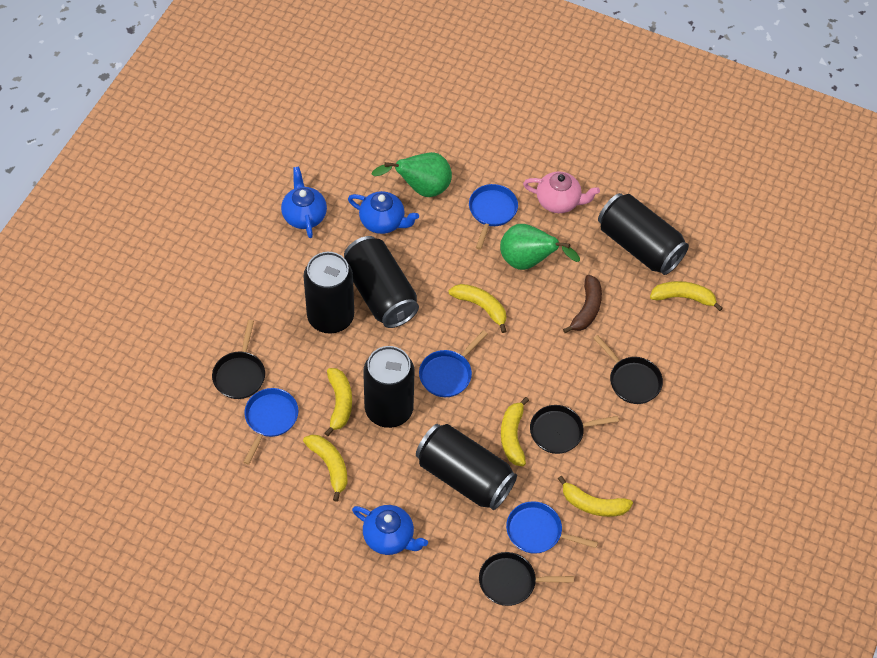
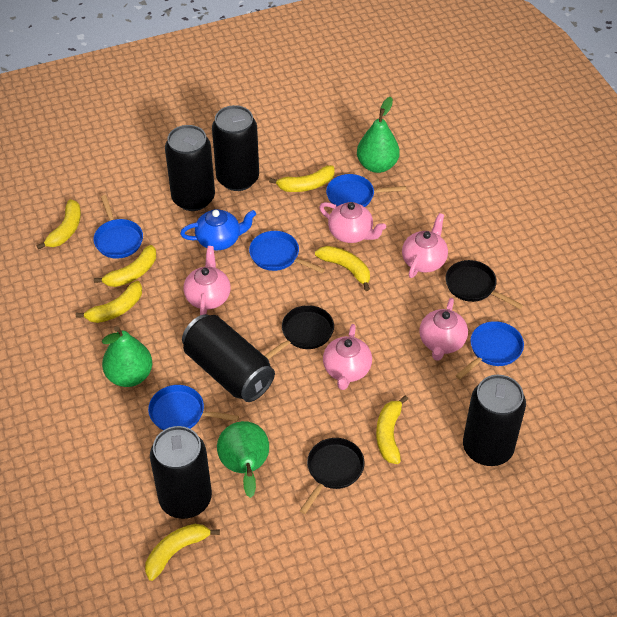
black pan: 4 -> 3
blue pan: 4 -> 5
blue teapot: 3 -> 1
brown banana: 1 -> 0
green pear: 2 -> 3
pink teapot: 1 -> 5
yellow banana: 6 -> 7

